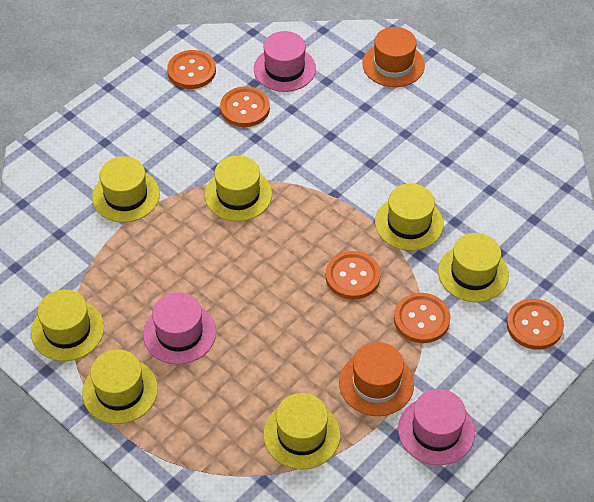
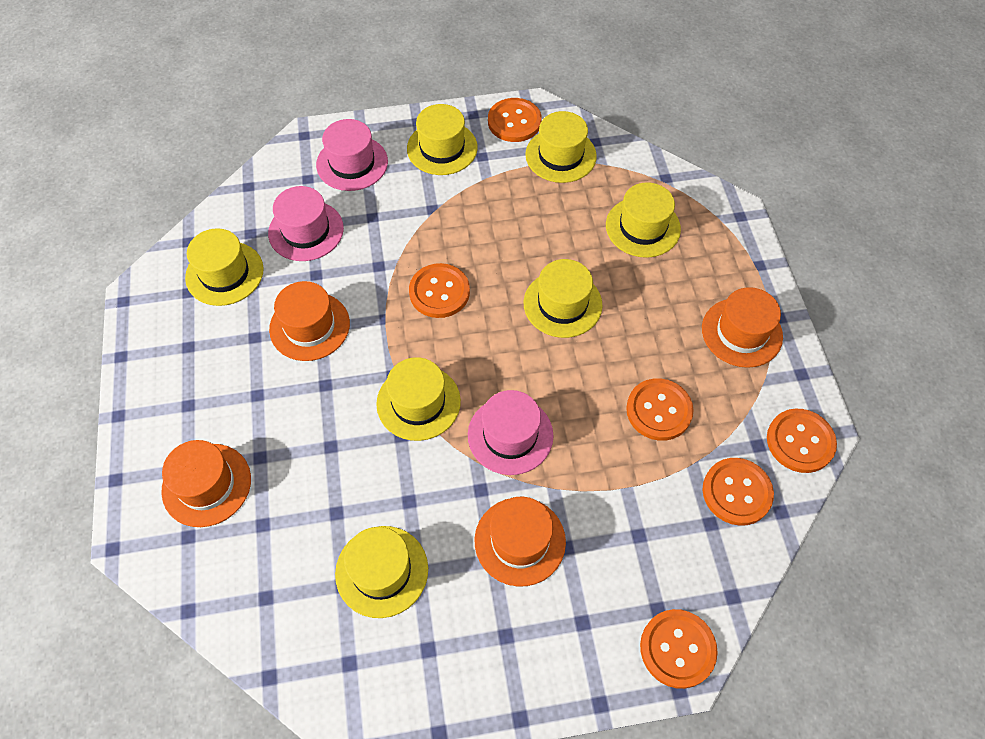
orange button: 5 -> 6
orange hat: 2 -> 4

